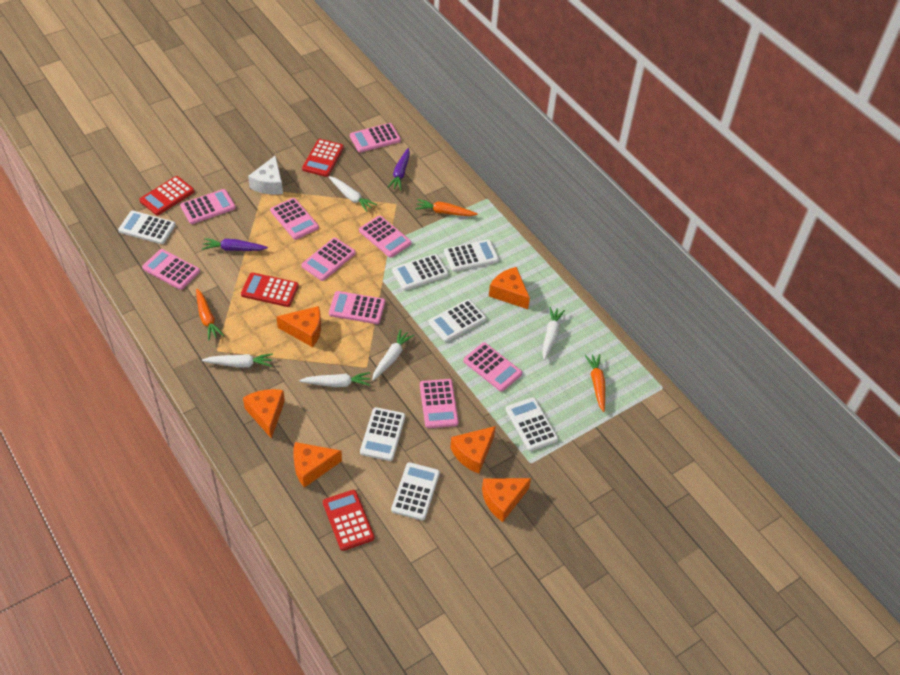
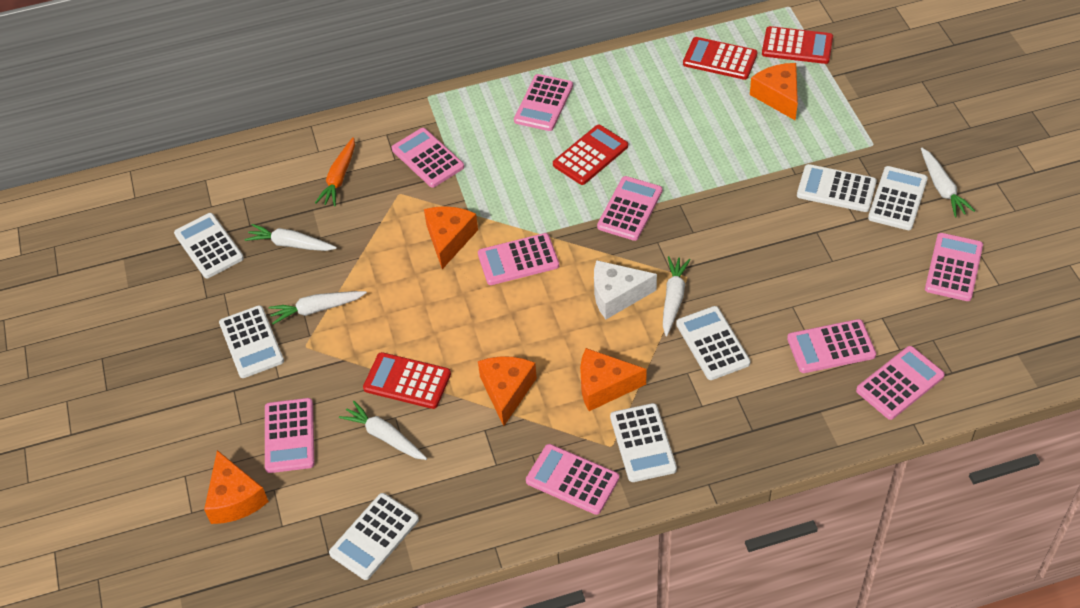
orange carrot: 3 -> 1
orange cheese: 6 -> 5
purple carrot: 2 -> 0

